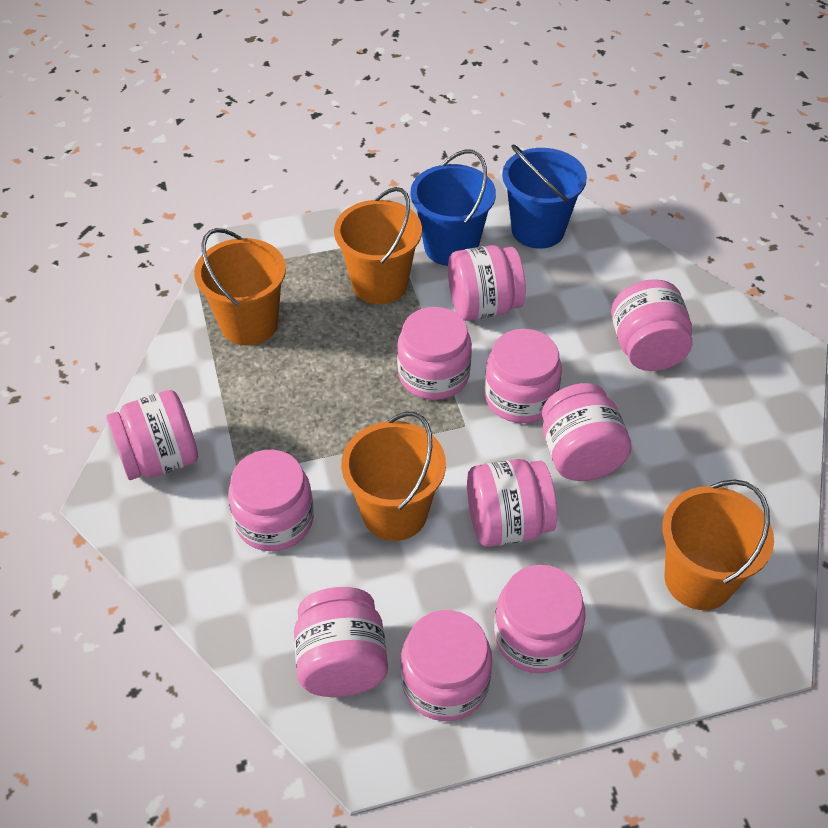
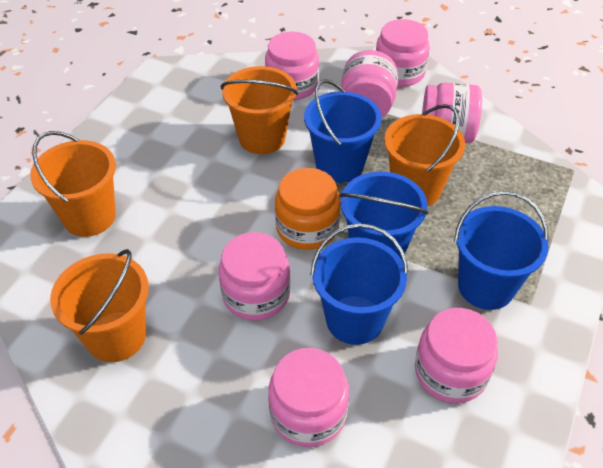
blue bucket: 2 -> 4
orange jar: 0 -> 1
pink jar: 11 -> 7

